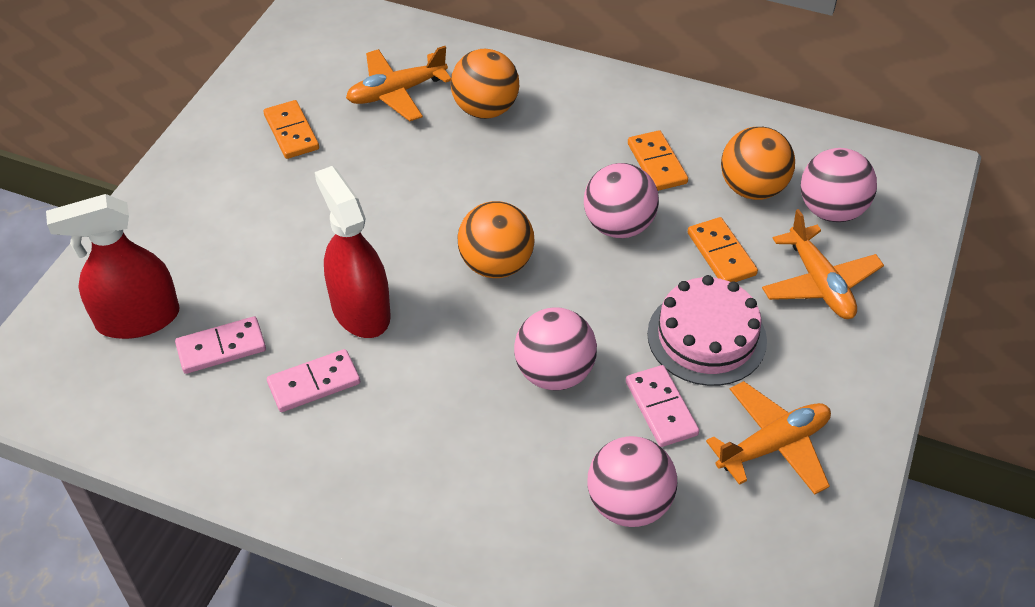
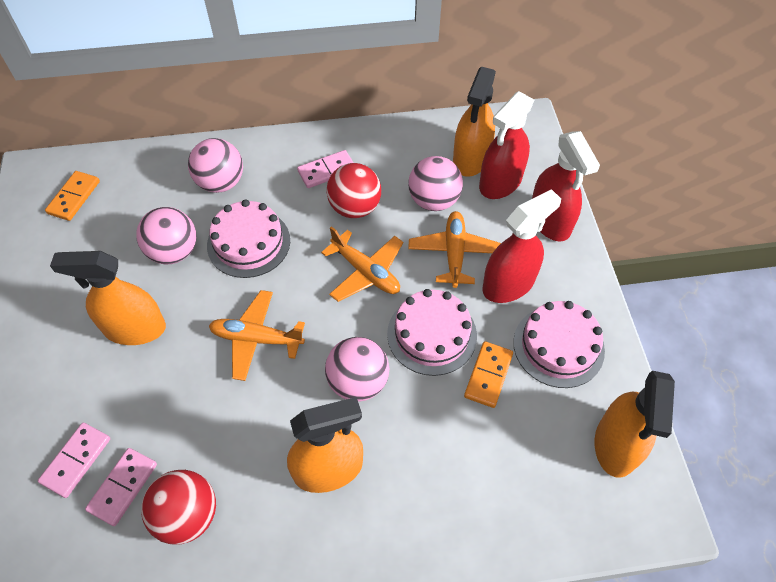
orange ball: 3 -> 0
orange domino: 3 -> 2
orange spray bottle: 0 -> 4
pink cake: 1 -> 3
red ball: 0 -> 2
red spray bottle: 2 -> 3

